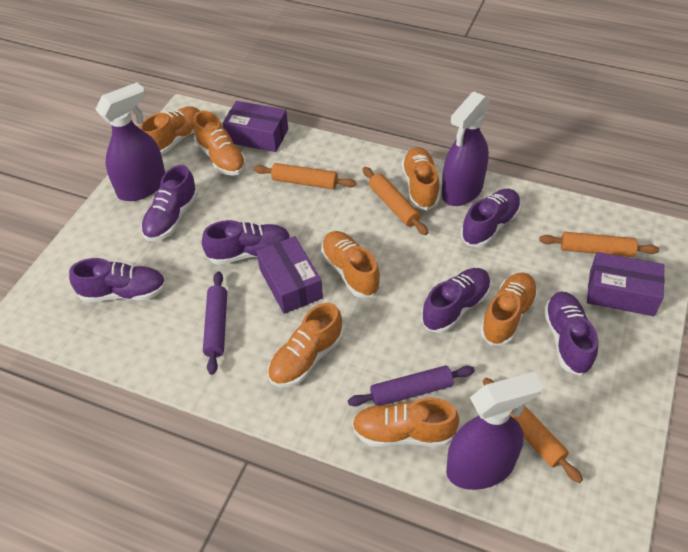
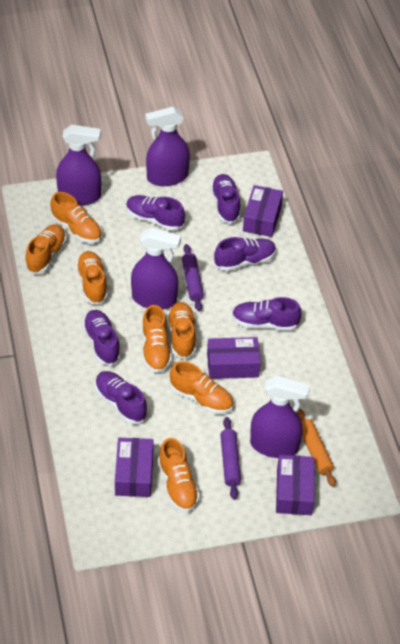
orange rolling pin: 4 -> 1
purple box: 3 -> 4
purple spray bottle: 3 -> 4

